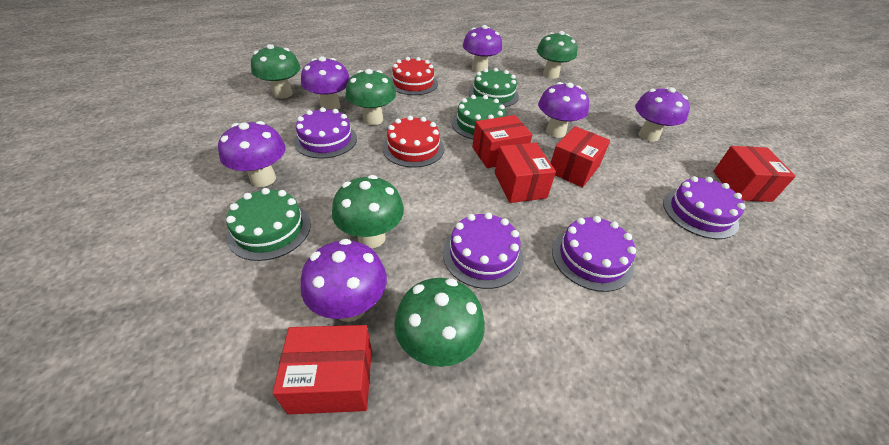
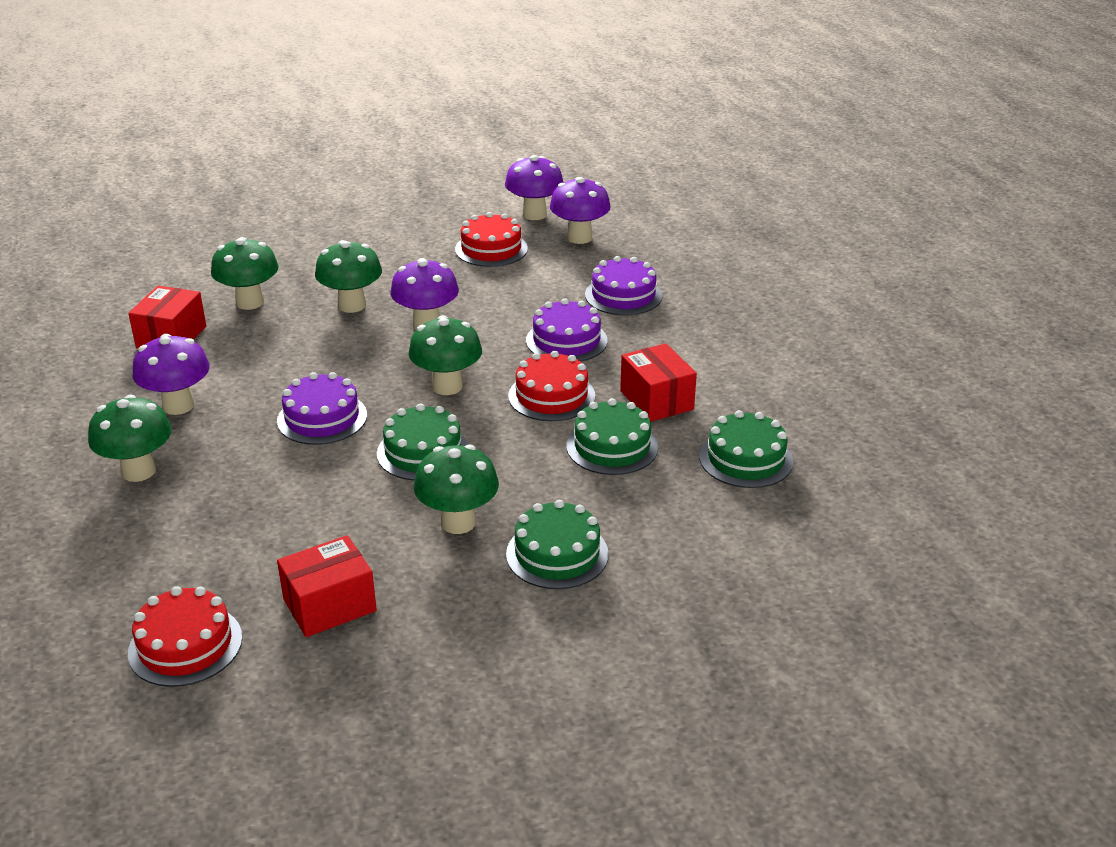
green cake: 3 -> 4
purple cake: 4 -> 3
purple mushroom: 6 -> 4
red box: 5 -> 3
red cake: 2 -> 3

